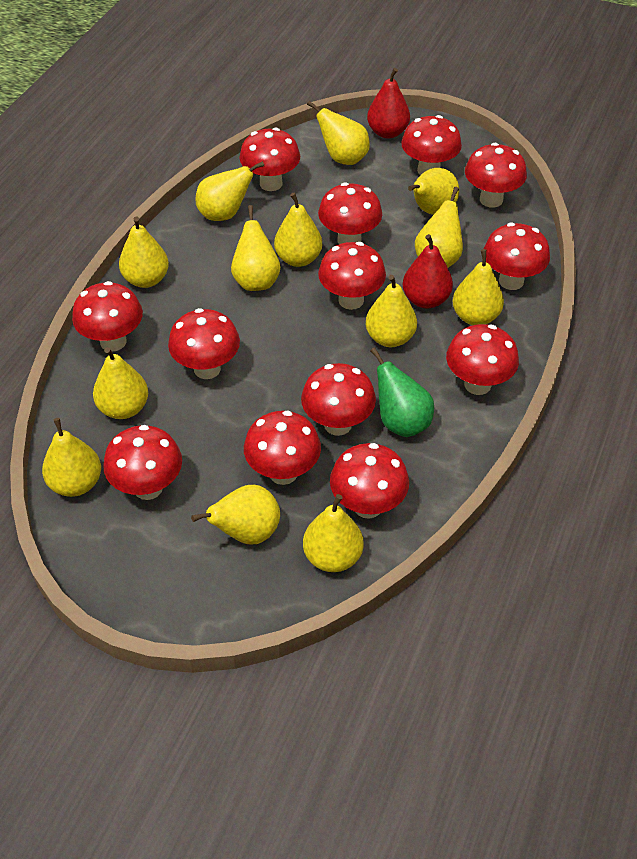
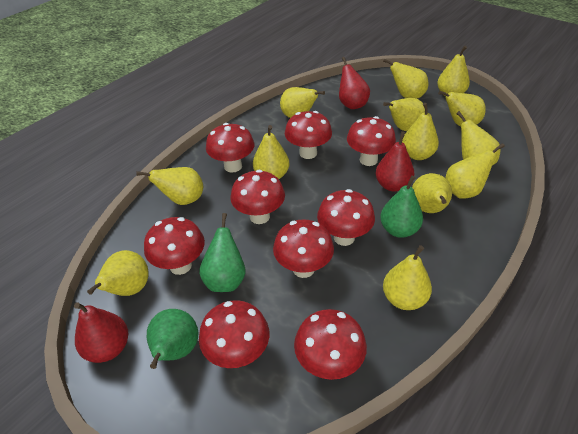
green pear: 1 -> 3
red mushroom: 13 -> 9
red pear: 2 -> 3

